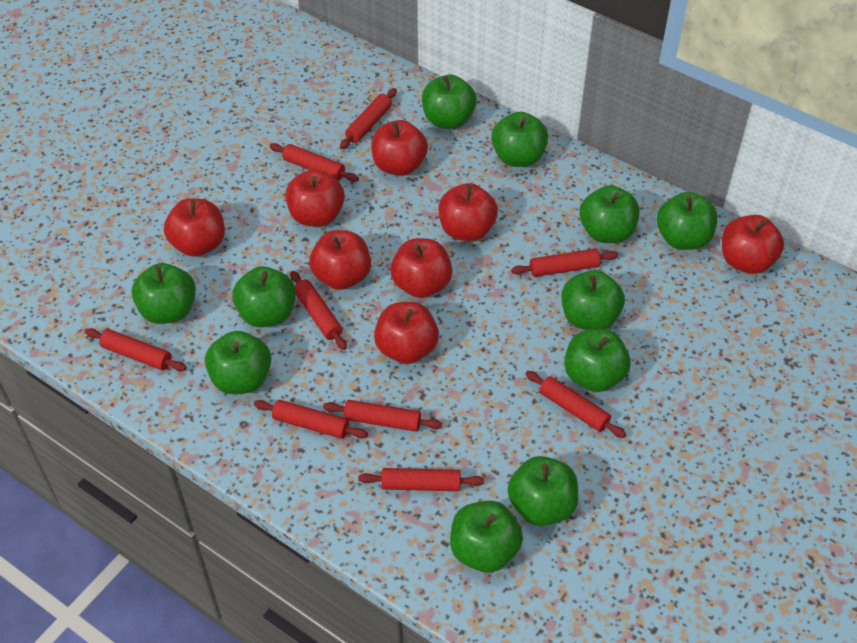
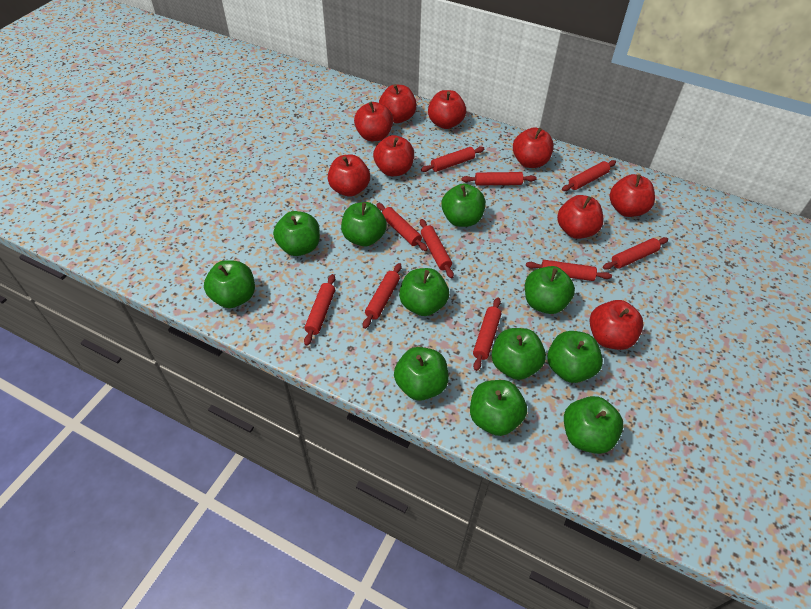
red apple: 8 -> 9
red rolling pin: 9 -> 10

